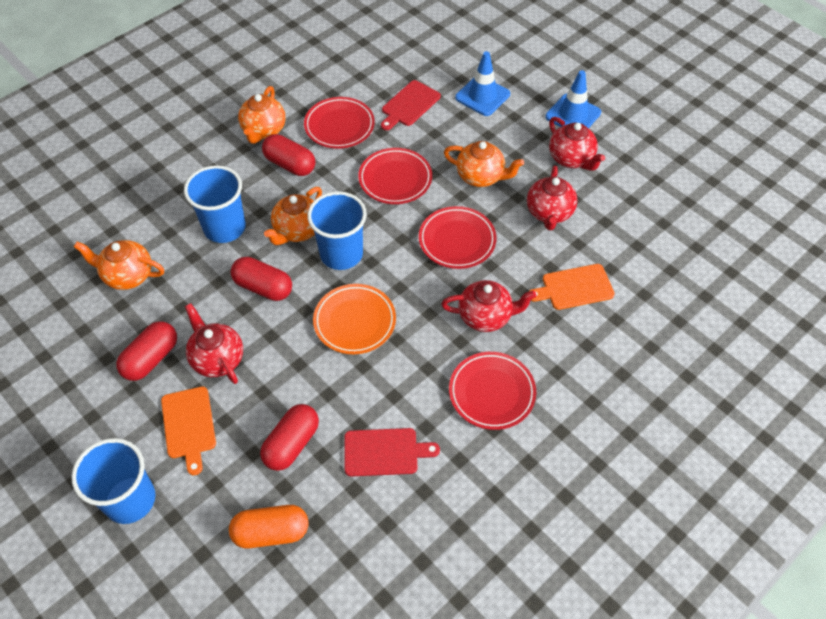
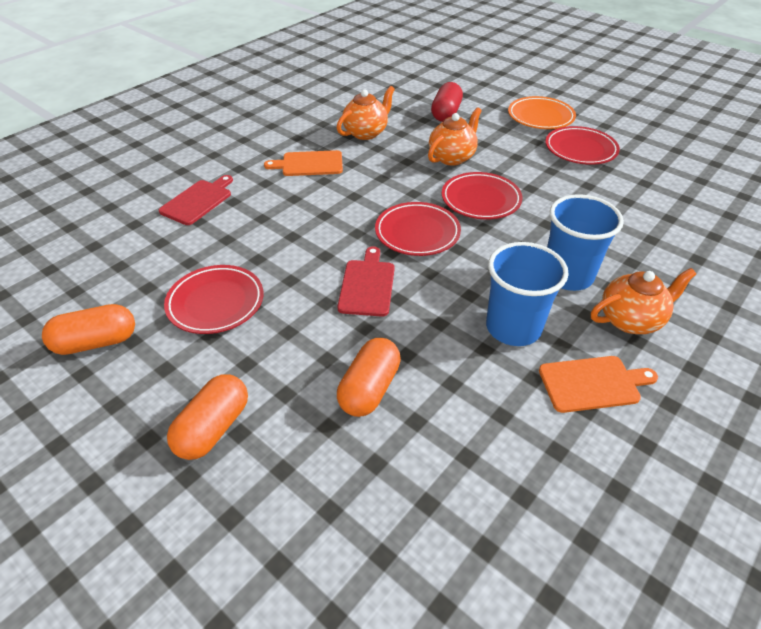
blue cup: 3 -> 2
blue traffic cone: 2 -> 0
orange capsule: 1 -> 3
orange teapot: 4 -> 3
red capsule: 4 -> 1
red teapot: 4 -> 0

